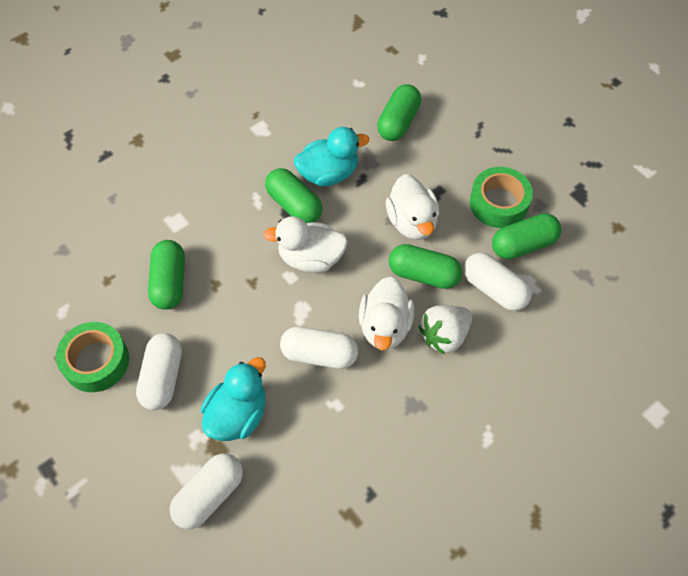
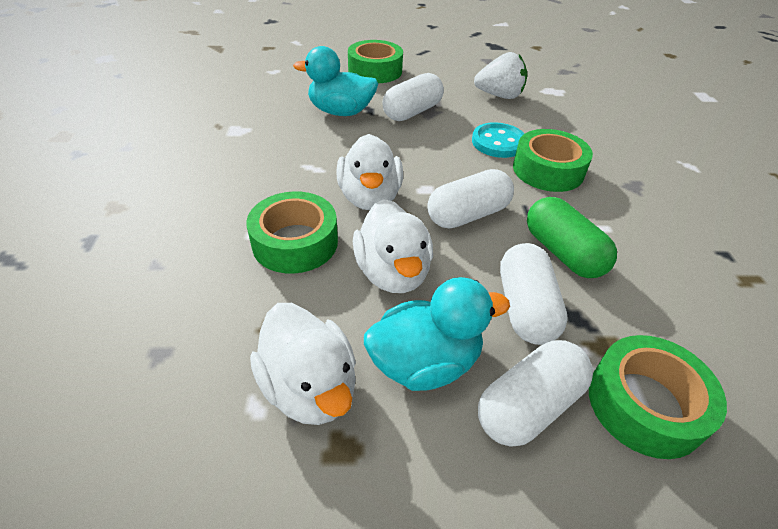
green capsule: 5 -> 1
green tape: 2 -> 4
turquoise button: 0 -> 1

